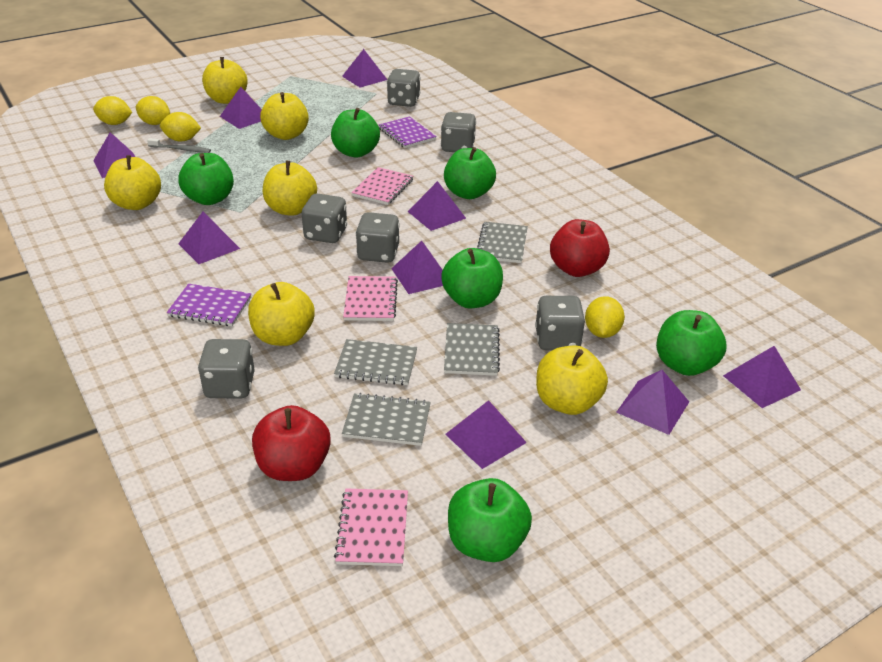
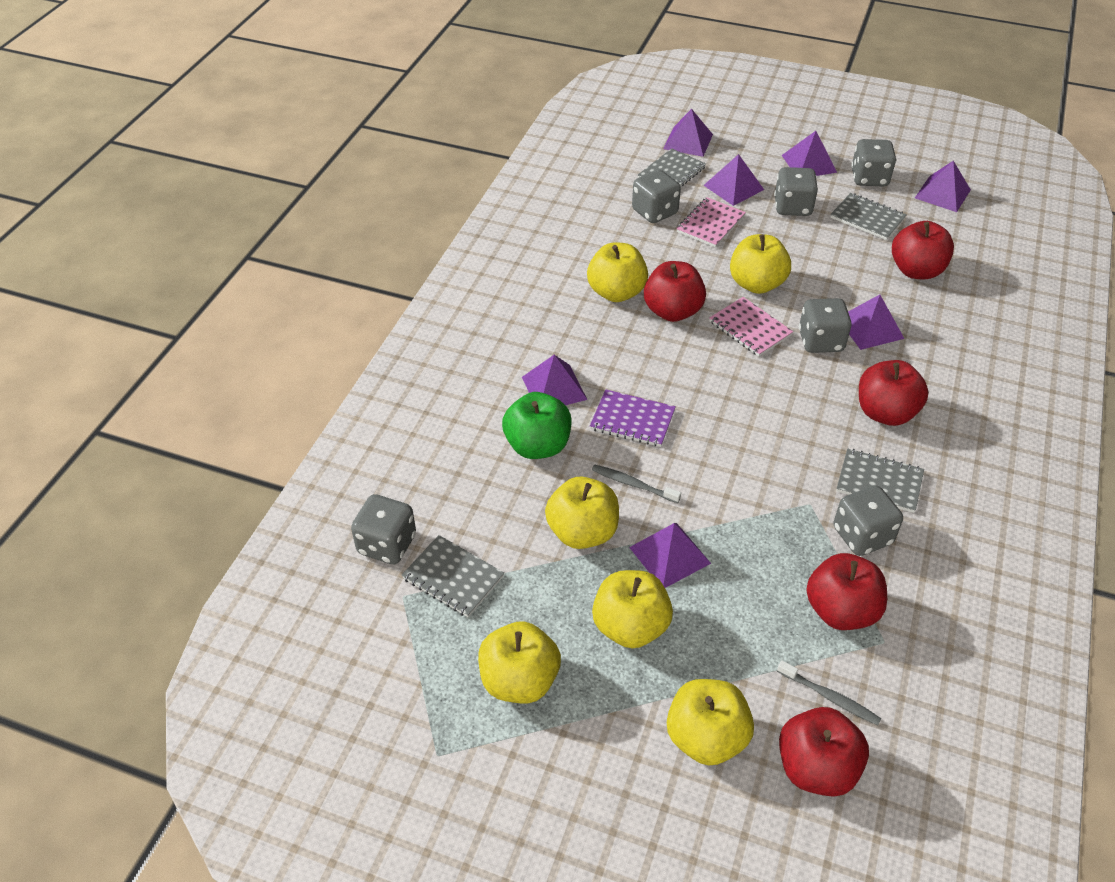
green apple: 6 -> 1
grey toothbrush: 1 -> 2
pink notebook: 3 -> 2
purple notebook: 2 -> 1
purple pyramid: 9 -> 7
red apple: 2 -> 5
yellow lemon: 4 -> 0

